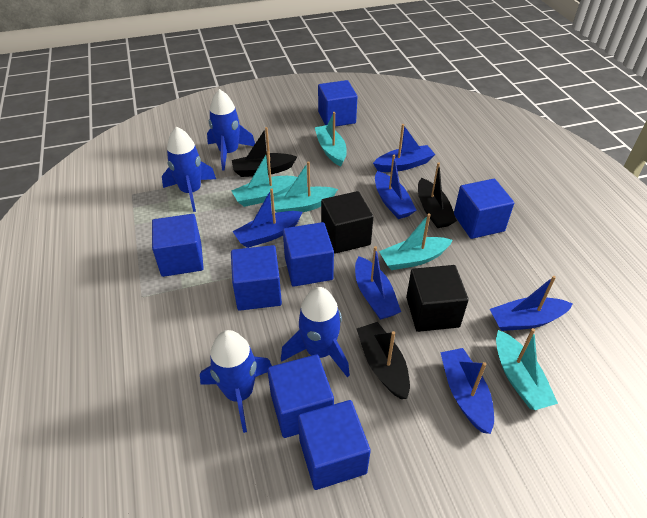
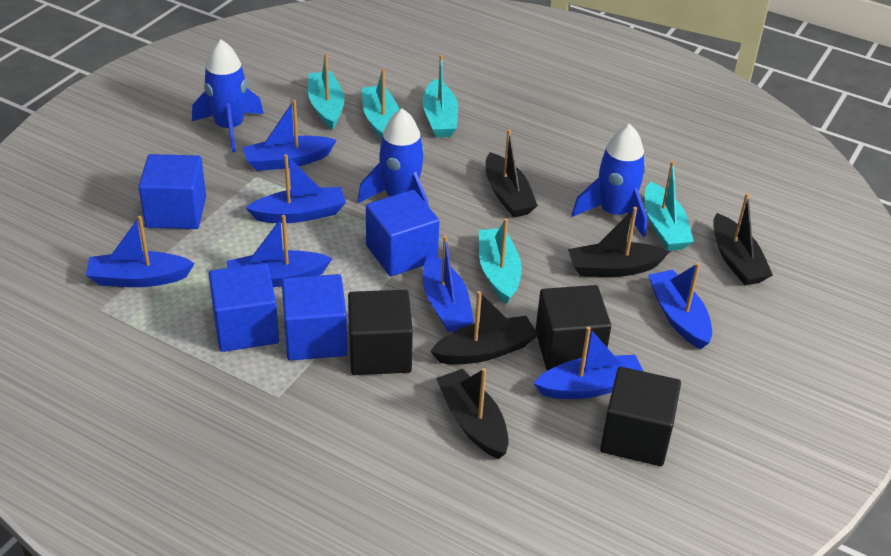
black boat: 3 -> 5
black cube: 2 -> 3
blue boat: 6 -> 7
blue cube: 7 -> 4
blue rocket: 4 -> 3

